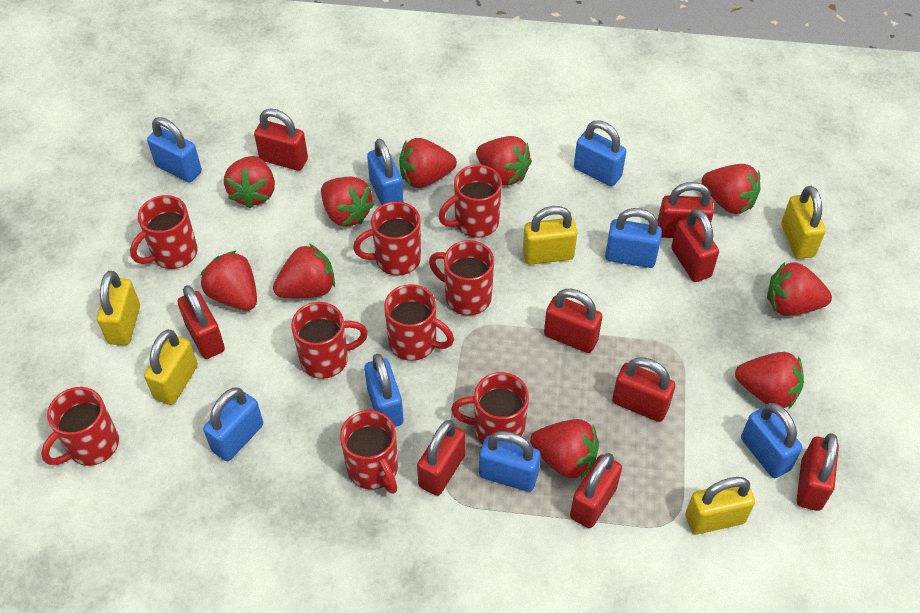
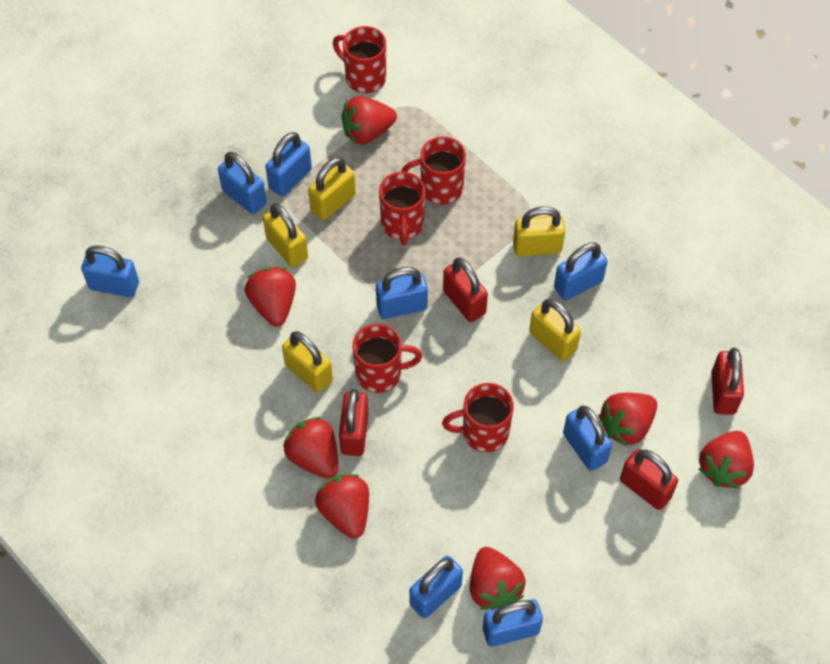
red mug: 9 -> 5
red padlock: 9 -> 4
red strawberry: 10 -> 7

